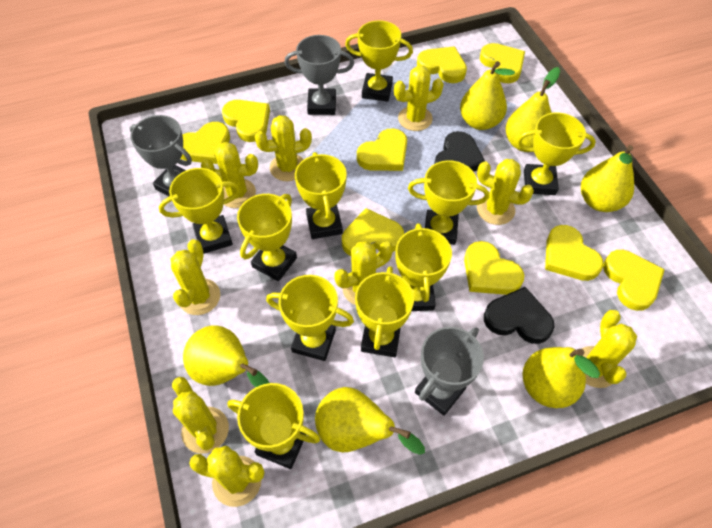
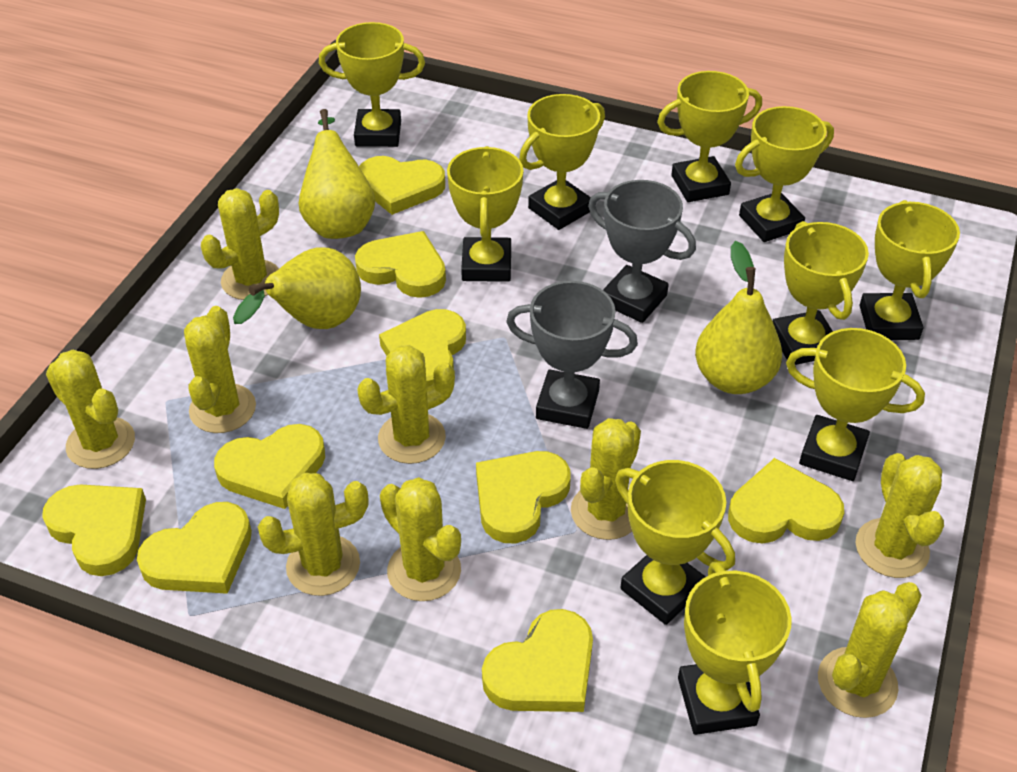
black heart: 2 -> 0
grey trophy: 3 -> 2
yellow pear: 6 -> 3

